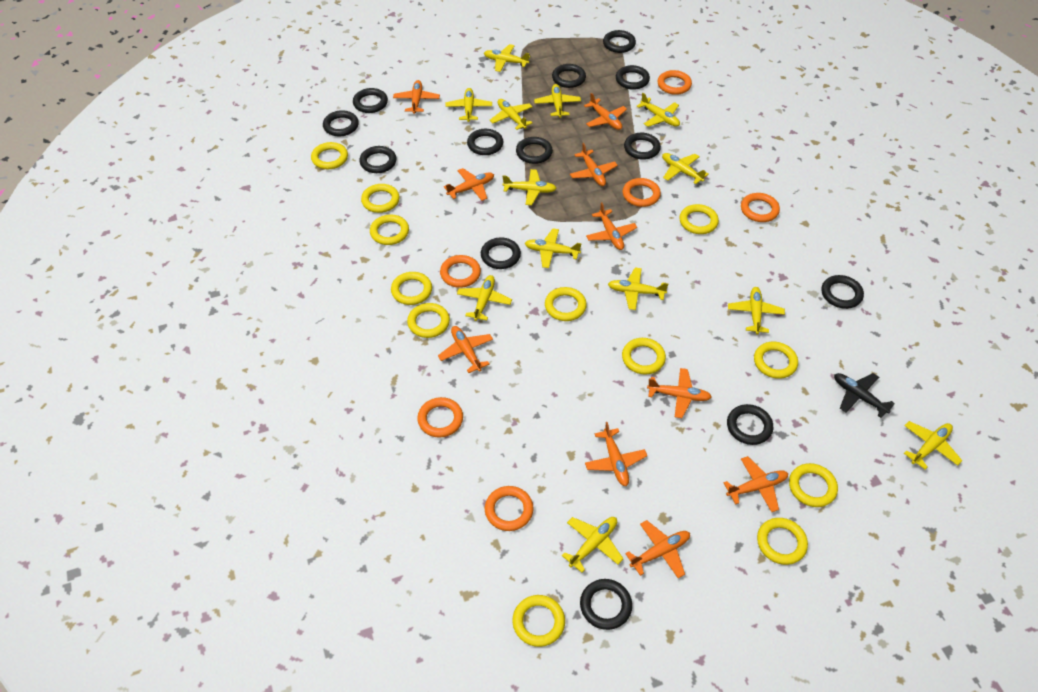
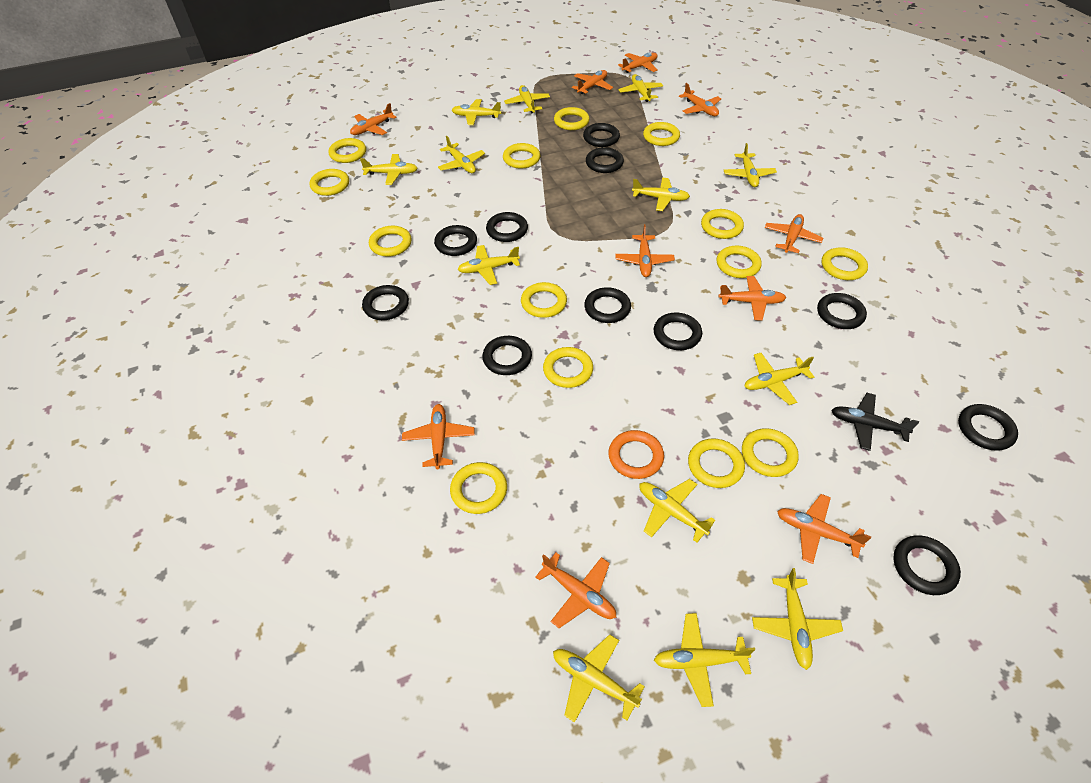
black ring: 13 -> 11
orange ring: 6 -> 1
yellow ring: 12 -> 14

